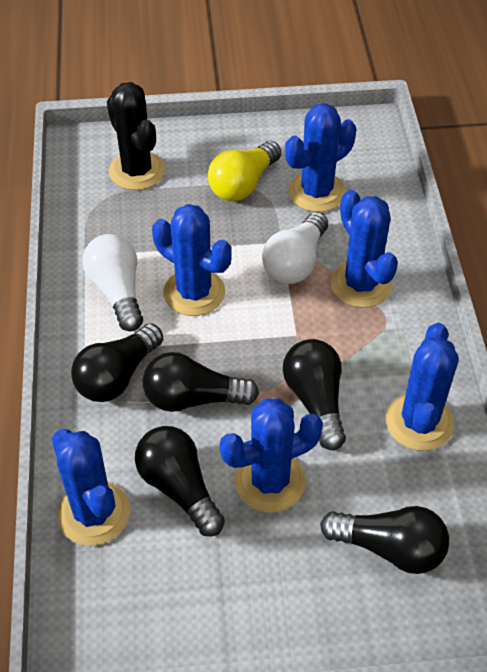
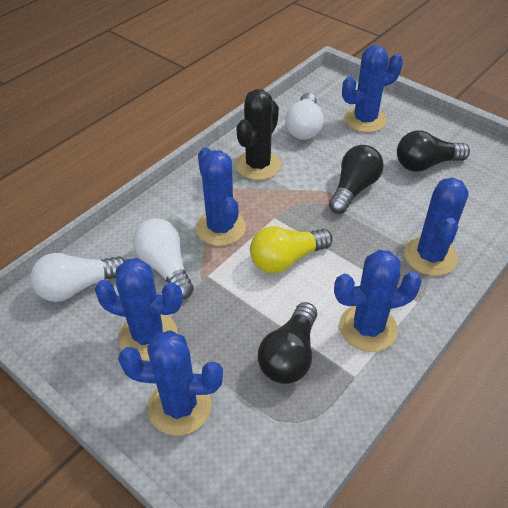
black light bulb: 5 -> 3
white light bulb: 2 -> 3

